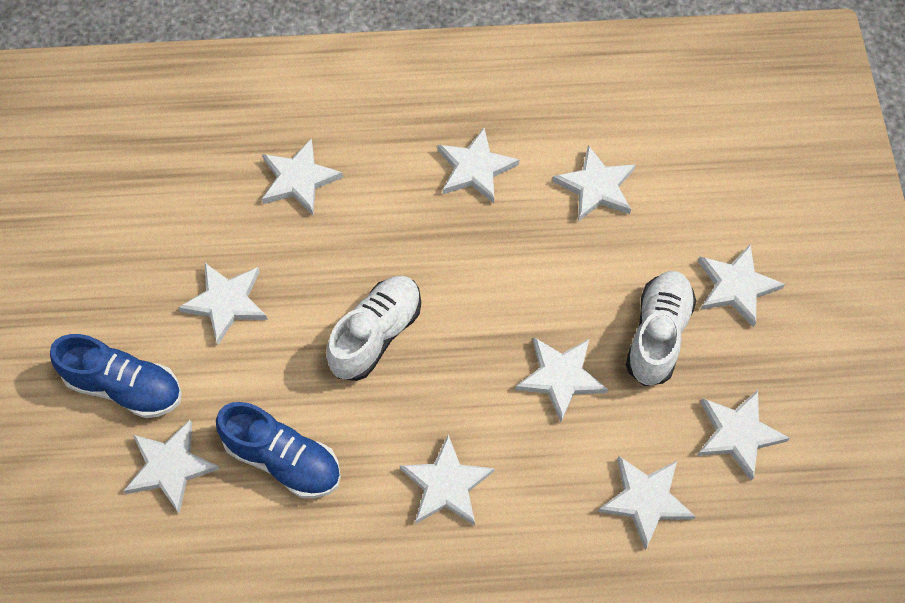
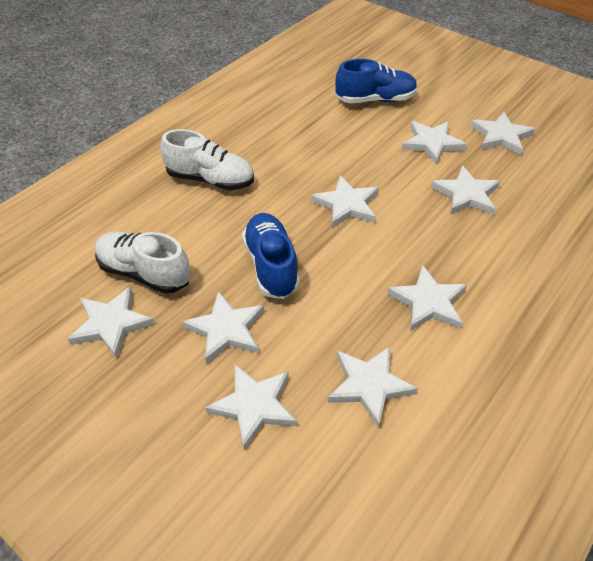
white star: 10 -> 9

